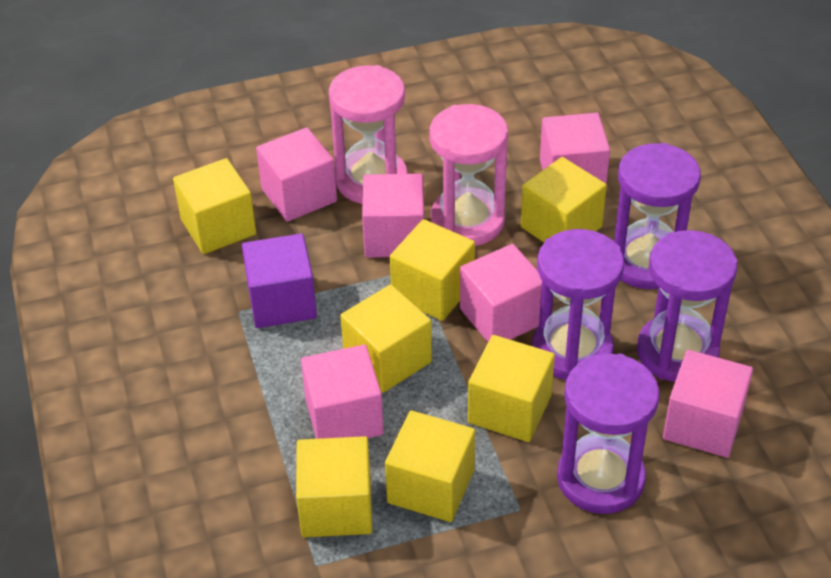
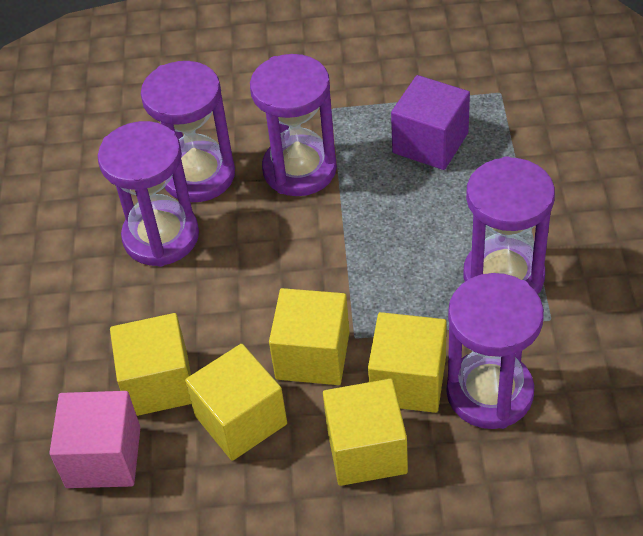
pink cube: 6 -> 1
pink hourglass: 2 -> 0
purple hourglass: 4 -> 5
yellow cube: 7 -> 5

